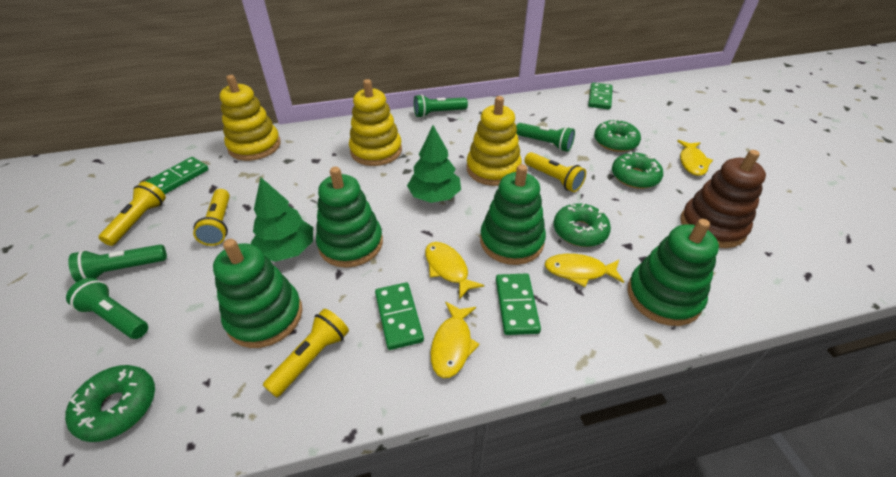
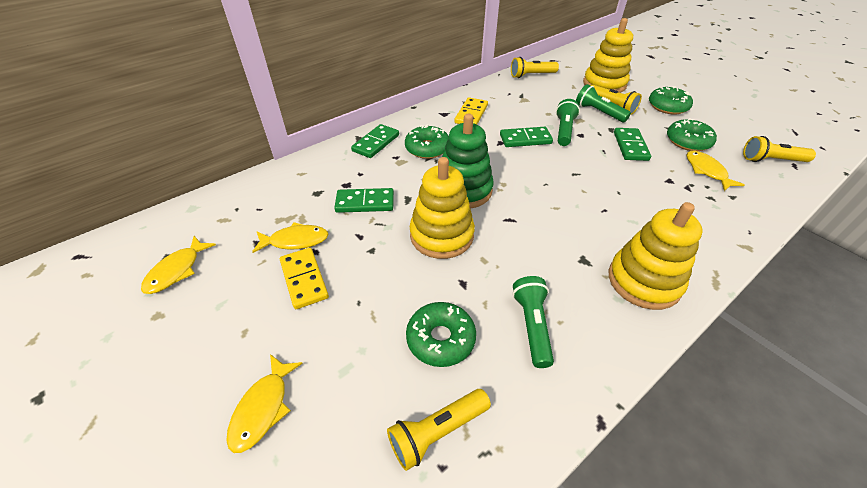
brown stacking toy: 1 -> 0
green flashlight: 4 -> 3
green stacking toy: 4 -> 1
green tree: 2 -> 0
yellow domino: 0 -> 2

